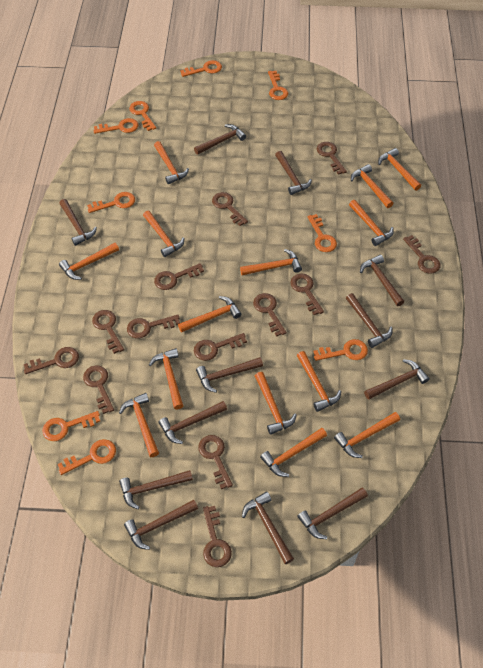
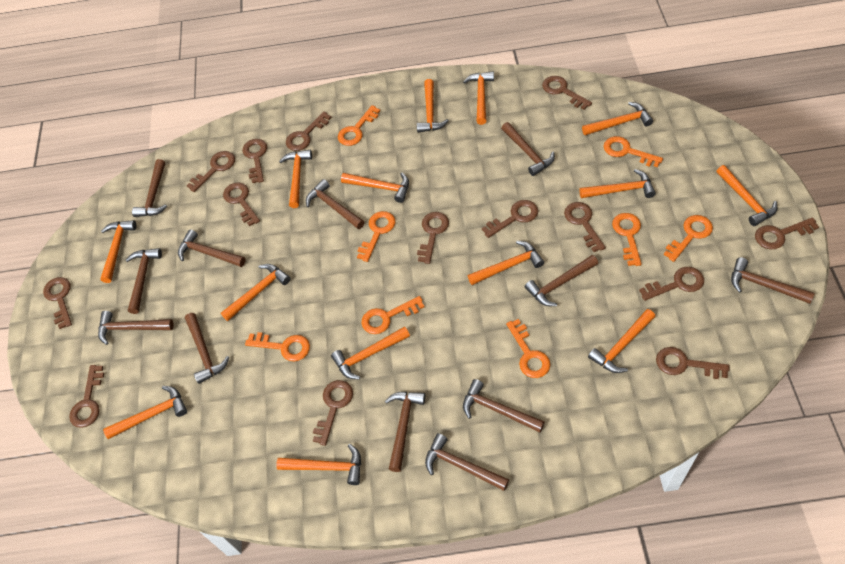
brown key: 13 -> 14
orange key: 9 -> 8

